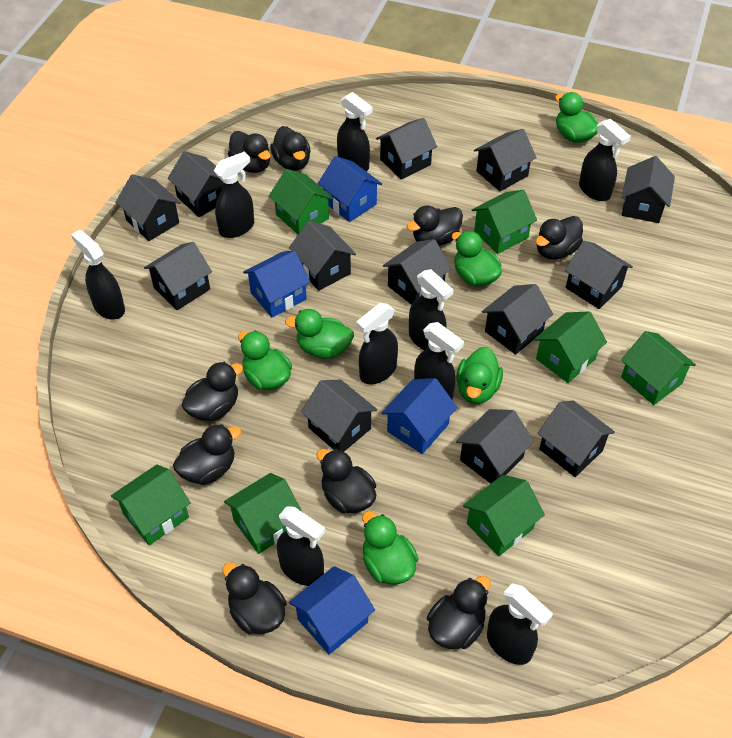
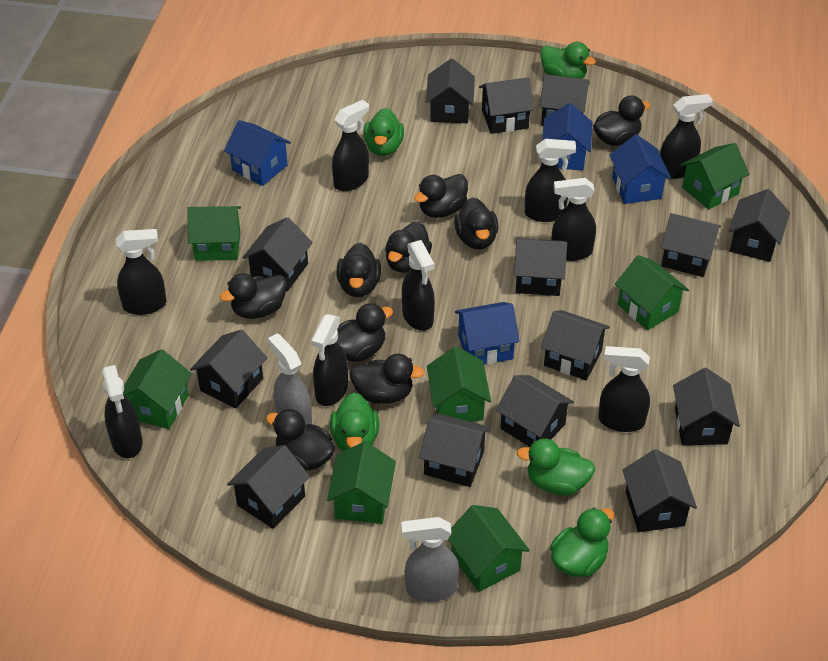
black house: 13 -> 14
green duck: 6 -> 5
grey spray bottle: 0 -> 2

